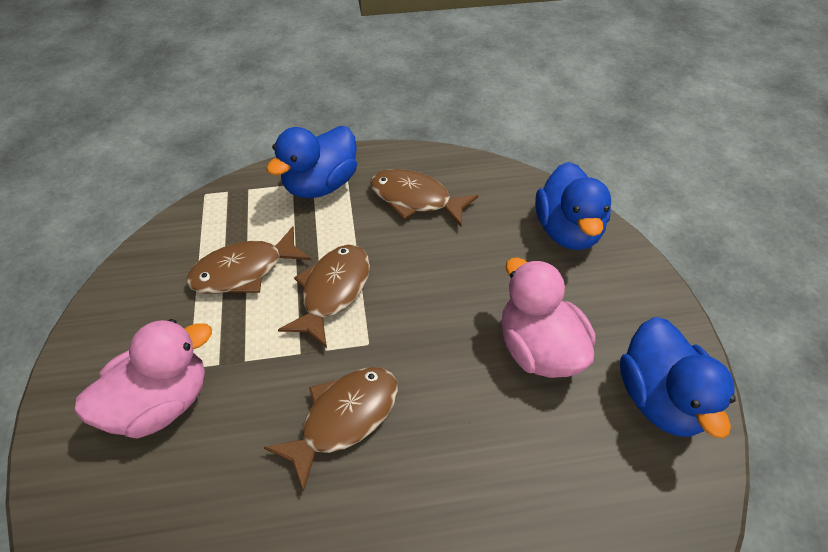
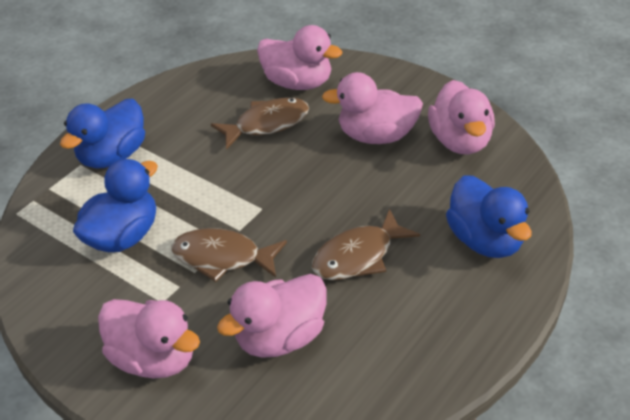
brown fish: 4 -> 3
pink duck: 2 -> 5

